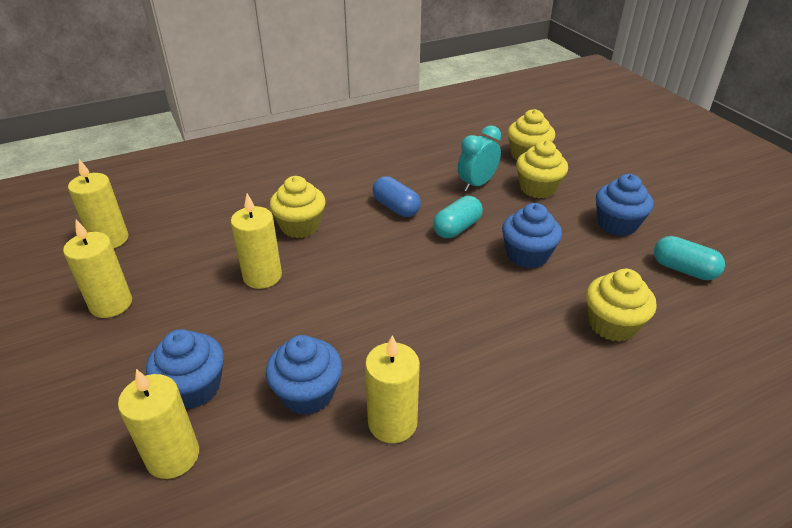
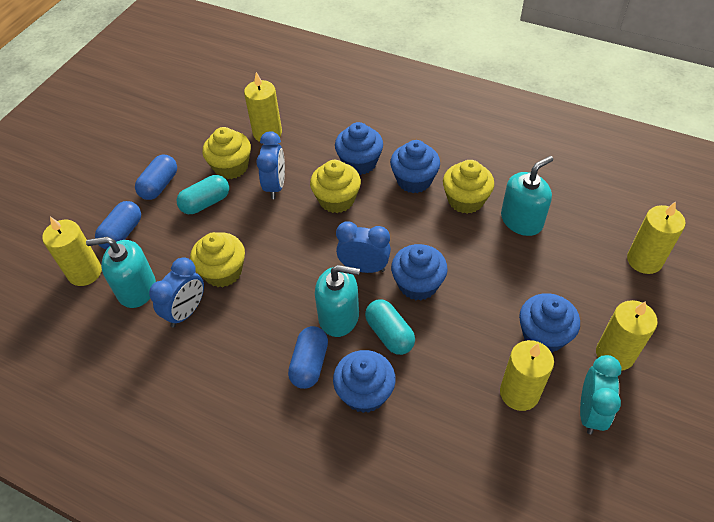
blue capsule: 1 -> 3
blue clock: 0 -> 3
blue cupcake: 4 -> 5
turquoise soap dispenser: 0 -> 3

